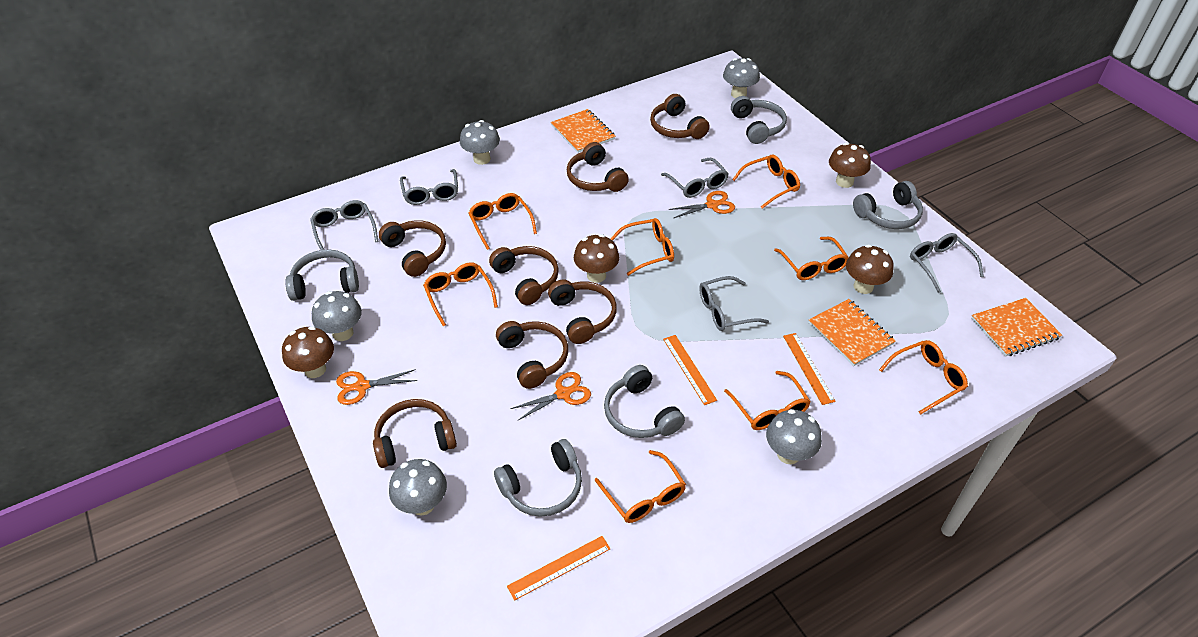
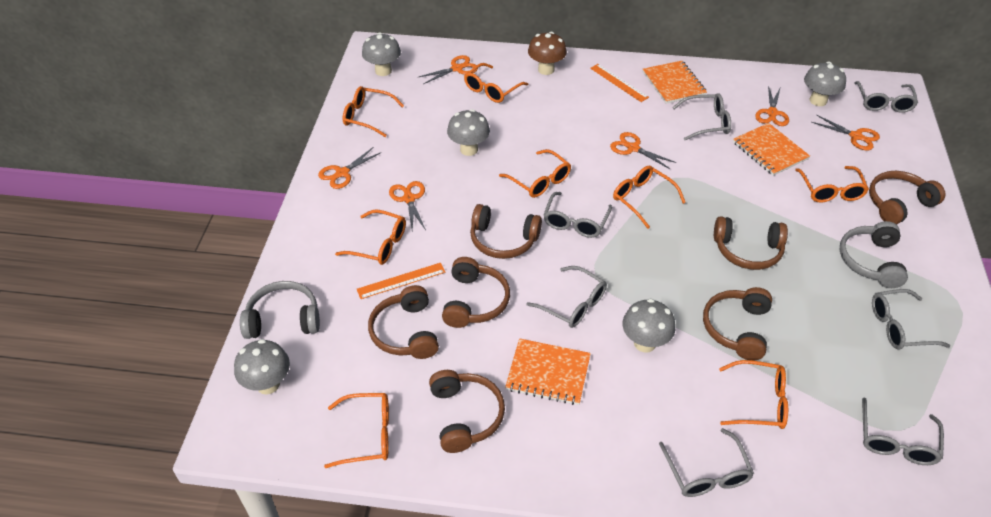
brown mushroom: 4 -> 1
grey glasses: 5 -> 7
grey headphones: 5 -> 2
orange ruler: 3 -> 2
orange scissors: 3 -> 6

